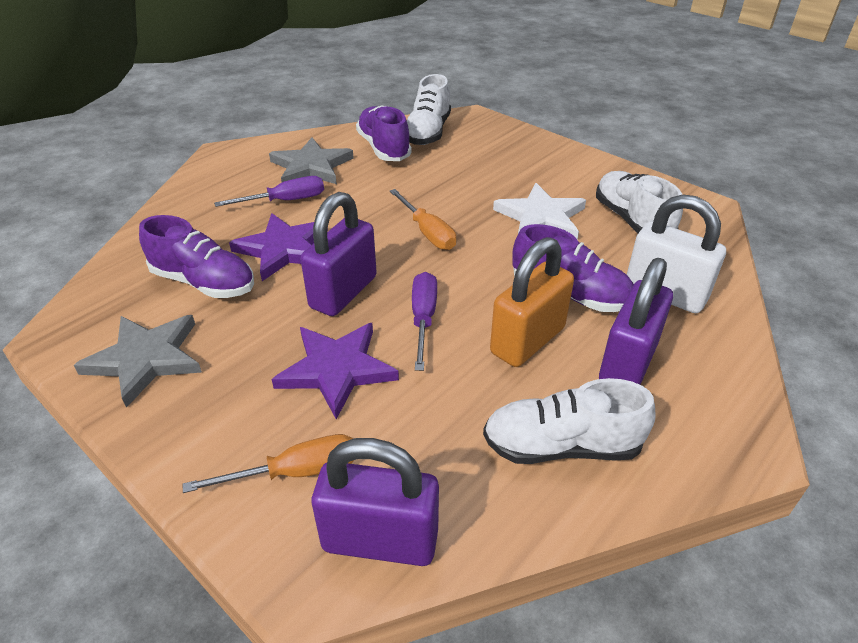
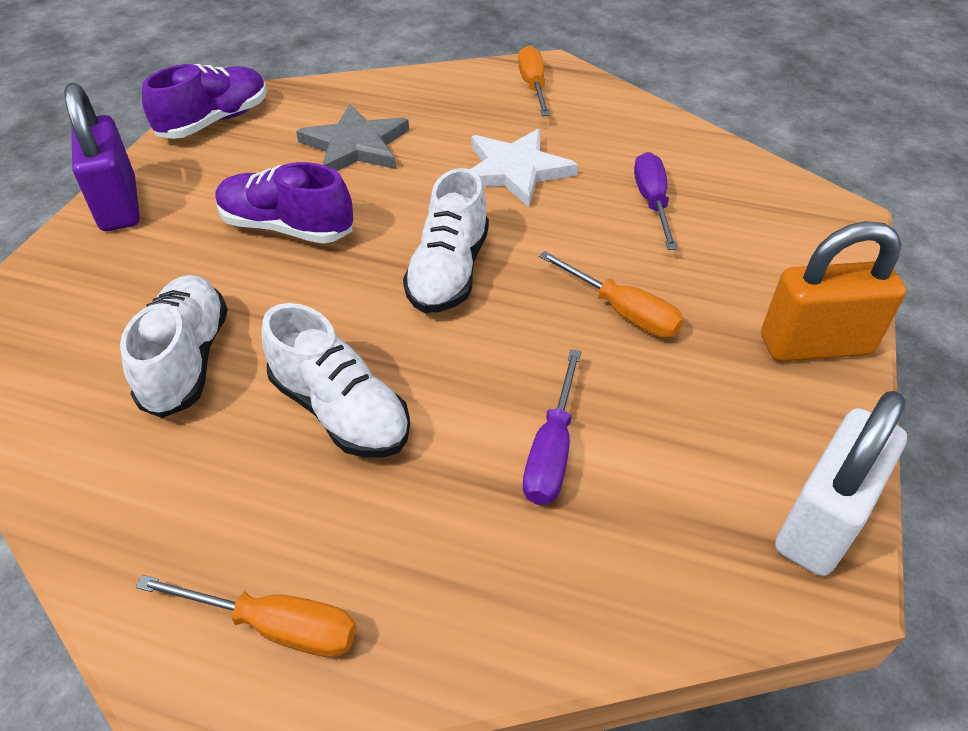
grey star: 2 -> 1
orange screwdriver: 2 -> 3
purple padlock: 3 -> 1
purple shoe: 3 -> 2
purple star: 2 -> 0

